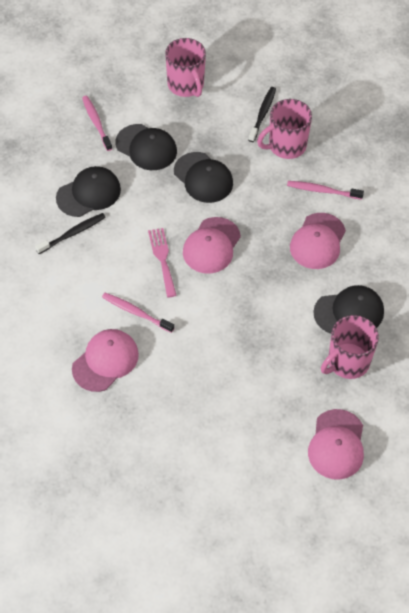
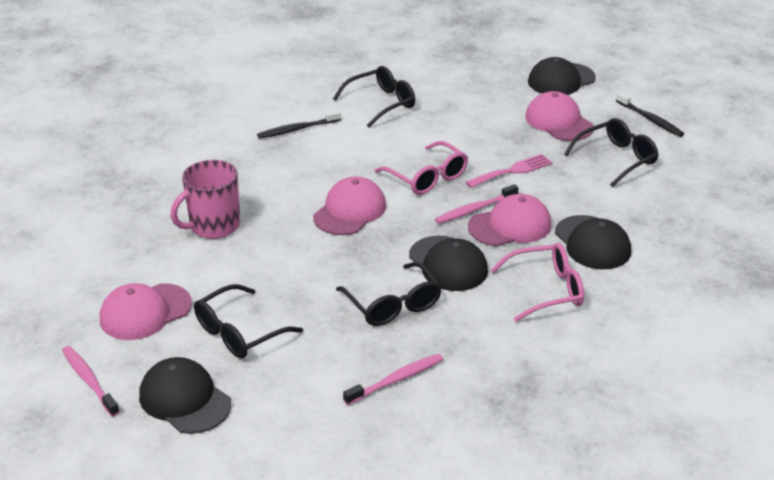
black glasses: 0 -> 4
pink glasses: 0 -> 2
pink mug: 3 -> 1

